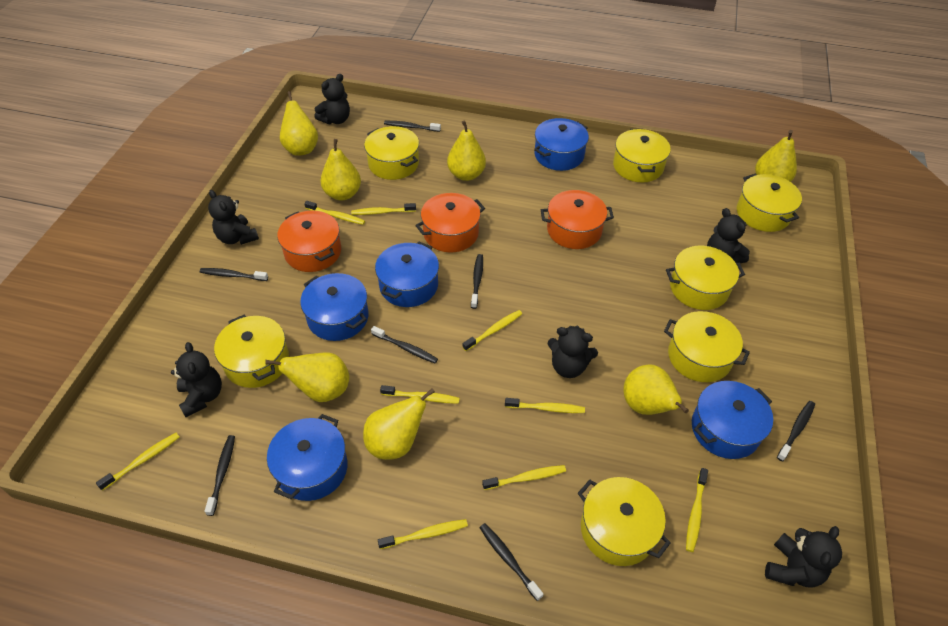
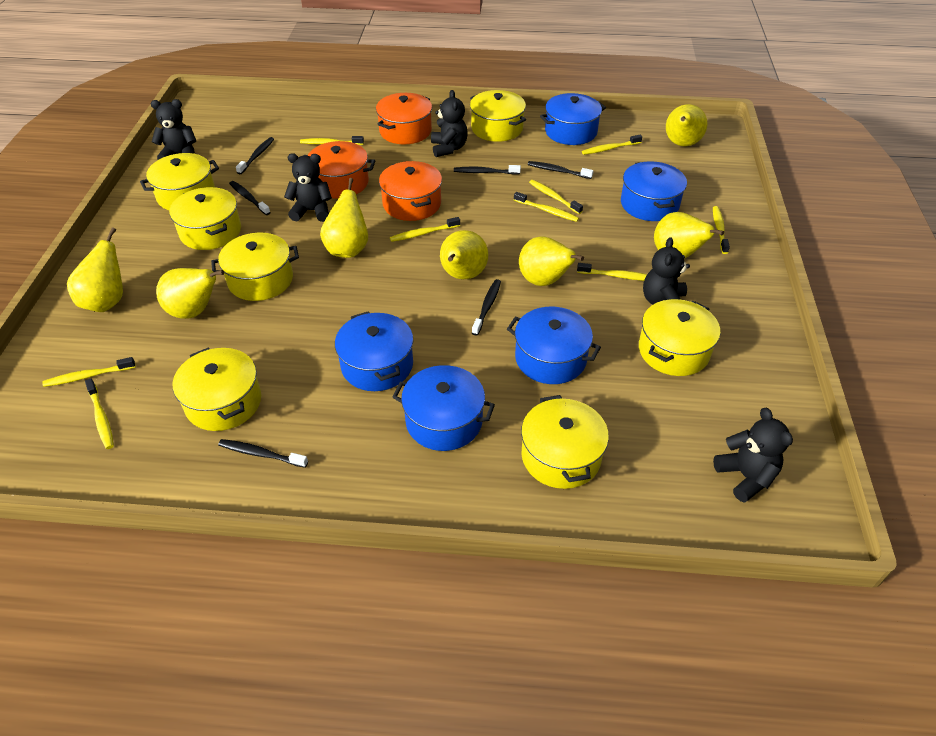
black teddy bear: 6 -> 5
black toothbrush: 7 -> 6

